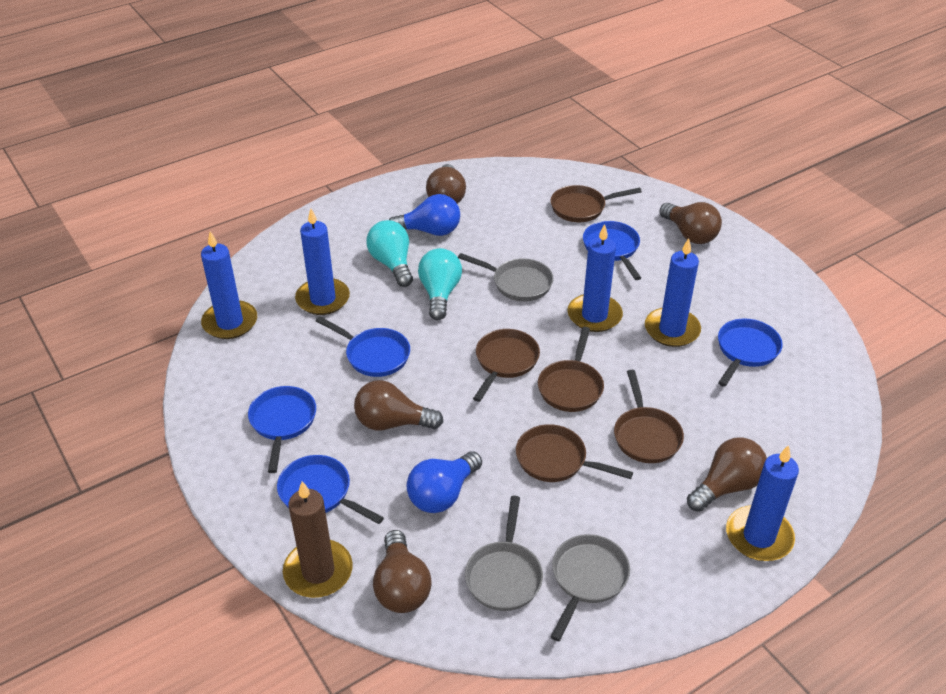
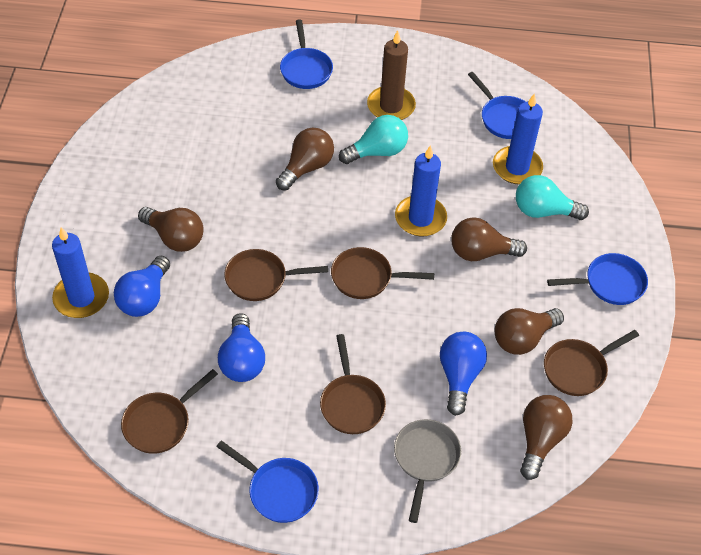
blue candle: 5 -> 3
blue light bulb: 2 -> 3
blue pan: 5 -> 4
grey pan: 3 -> 1

